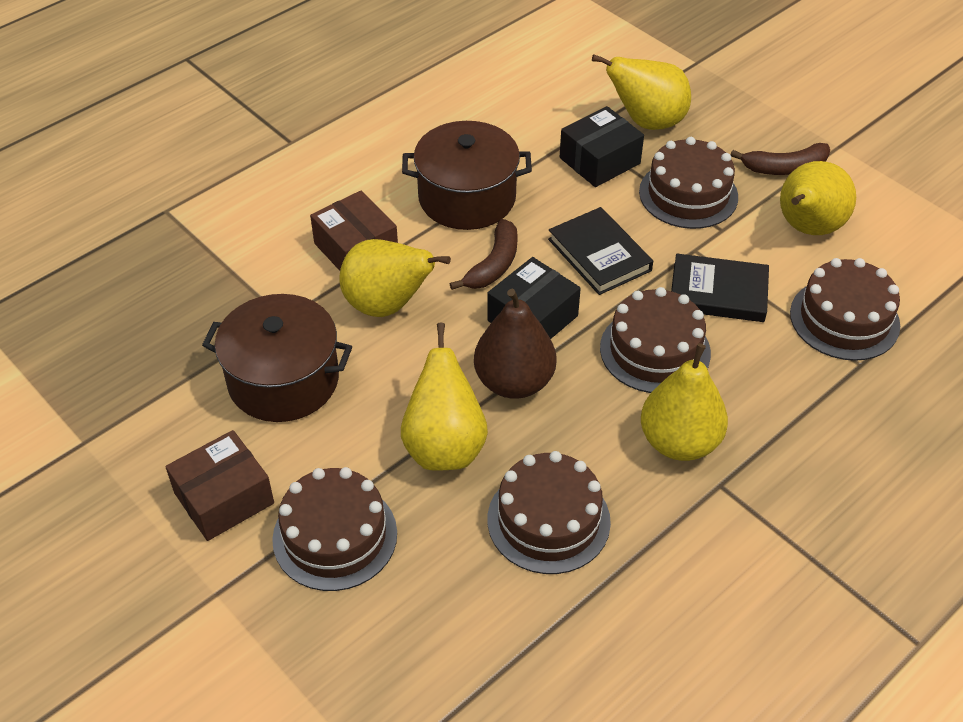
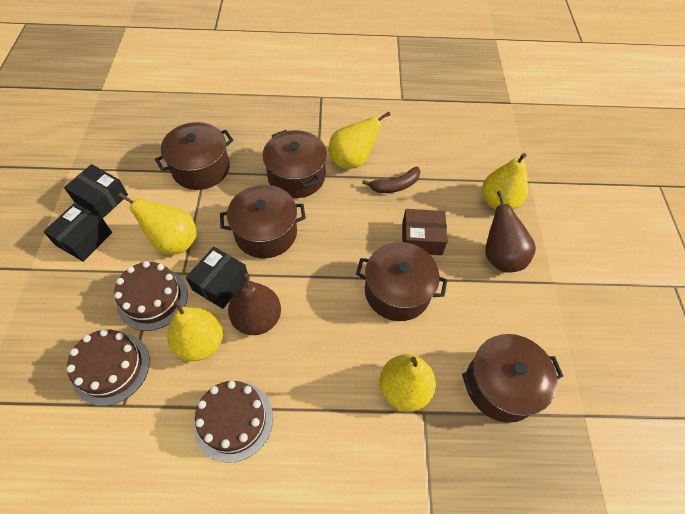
black book: 2 -> 0
black box: 2 -> 3
brown banana: 2 -> 1
brown box: 2 -> 1
brown cake: 5 -> 3
brown pear: 1 -> 2
brown pot: 2 -> 5

